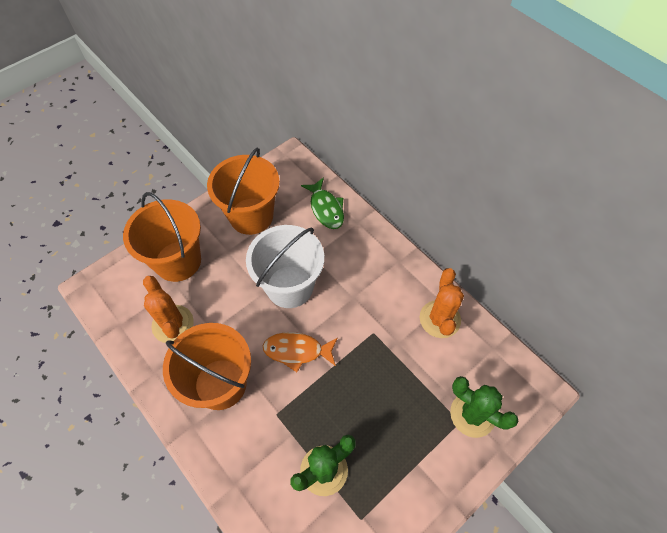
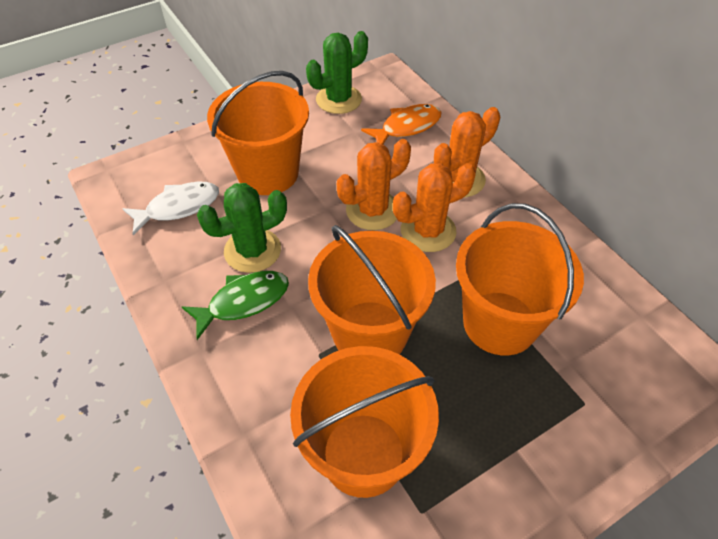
orange bucket: 3 -> 4
orange cactus: 2 -> 3
white bucket: 1 -> 0
white fish: 0 -> 1

